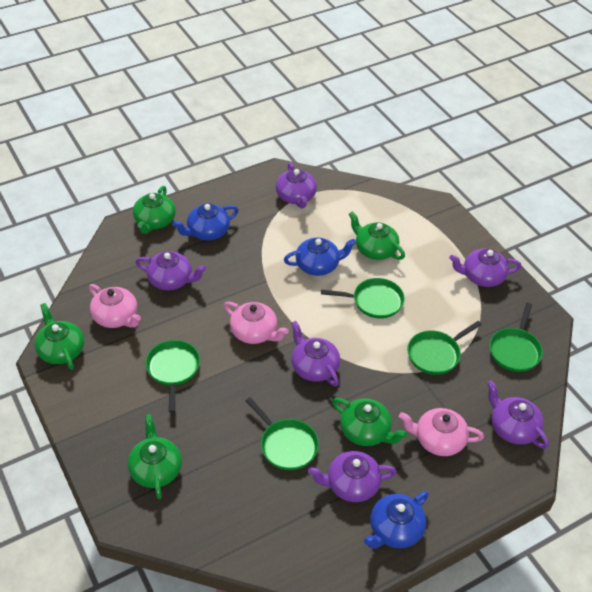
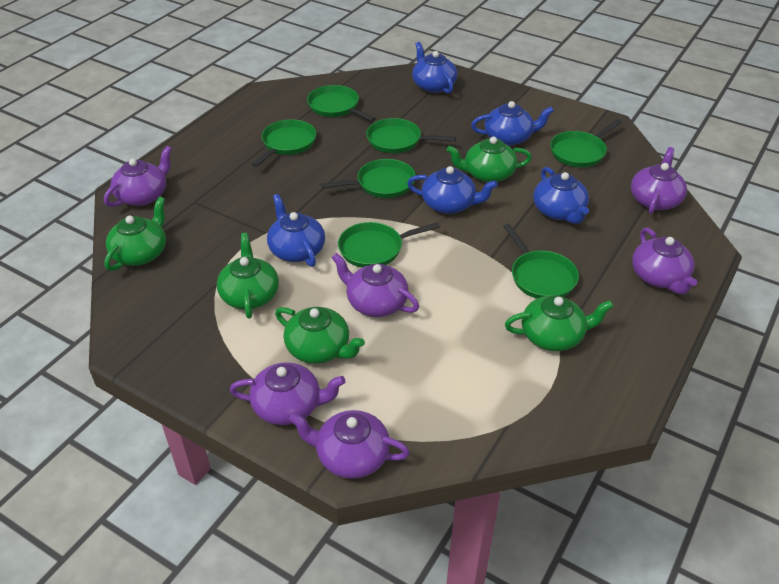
blue teapot: 3 -> 5
green pan: 5 -> 7
pink teapot: 3 -> 0

